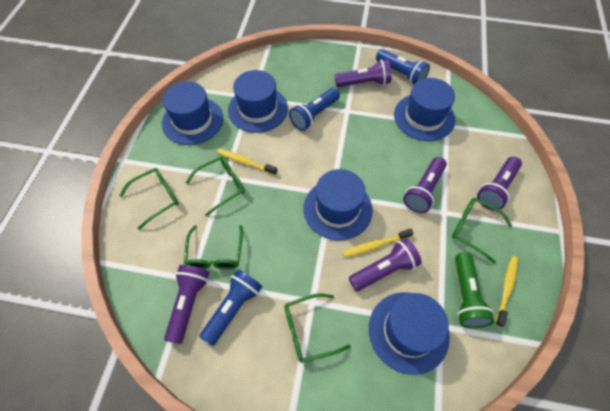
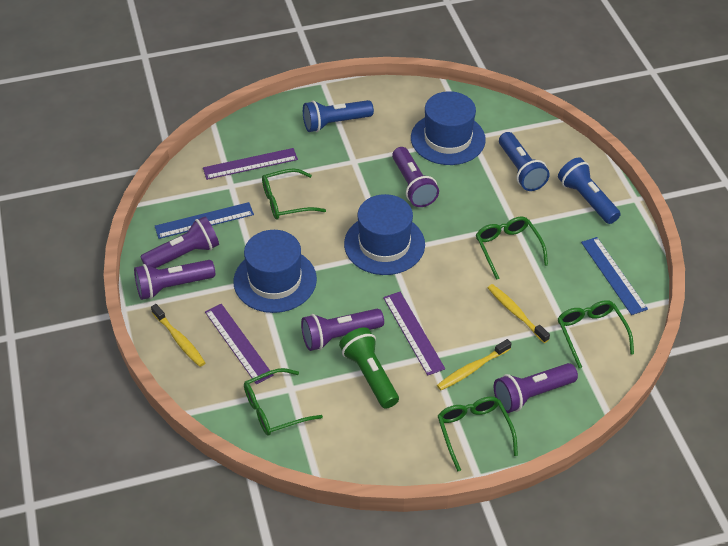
blue hat: 5 -> 3
blue ruler: 0 -> 2
purple ruler: 0 -> 3

